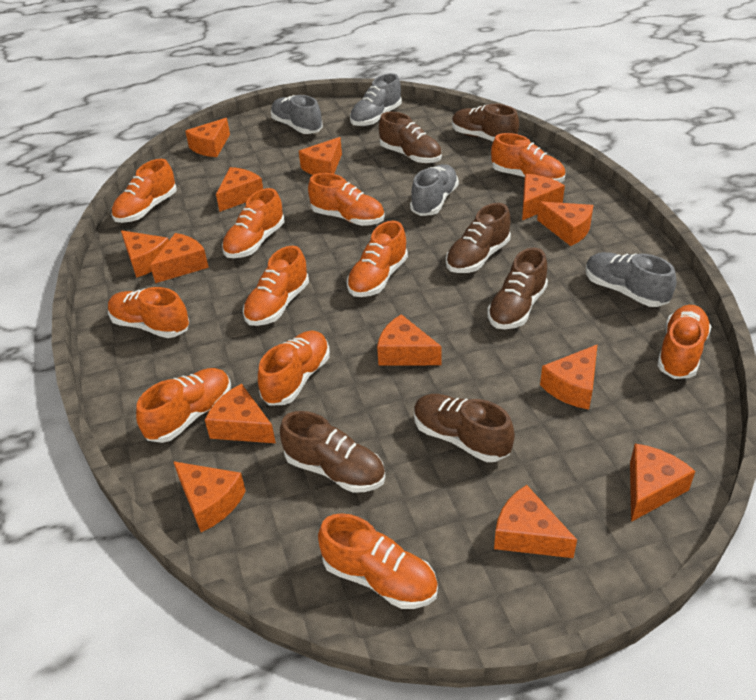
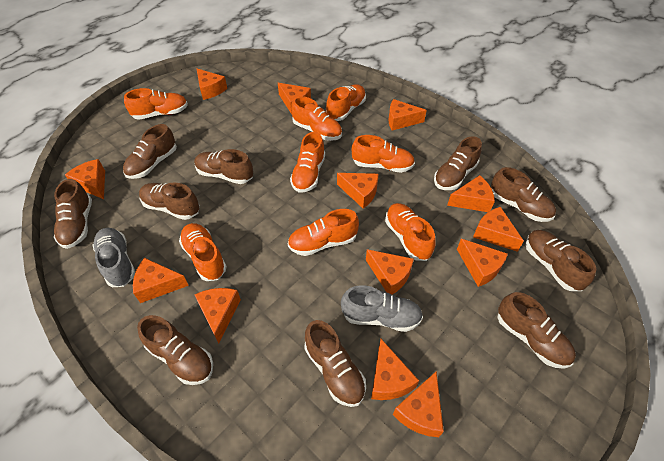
brown shoe: 6 -> 10
grey shoe: 4 -> 2
orange shoe: 11 -> 8

